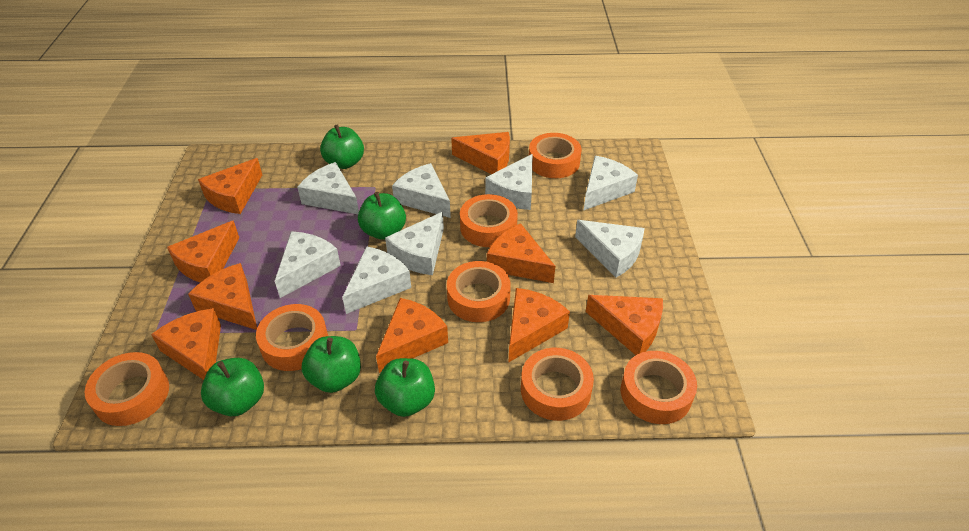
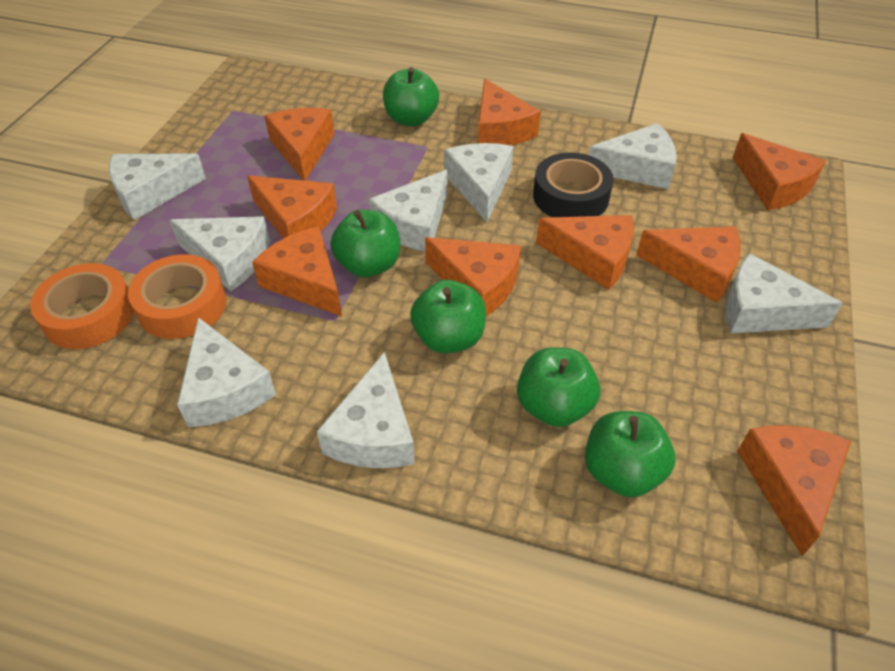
black tape: 0 -> 1
orange tape: 7 -> 2

